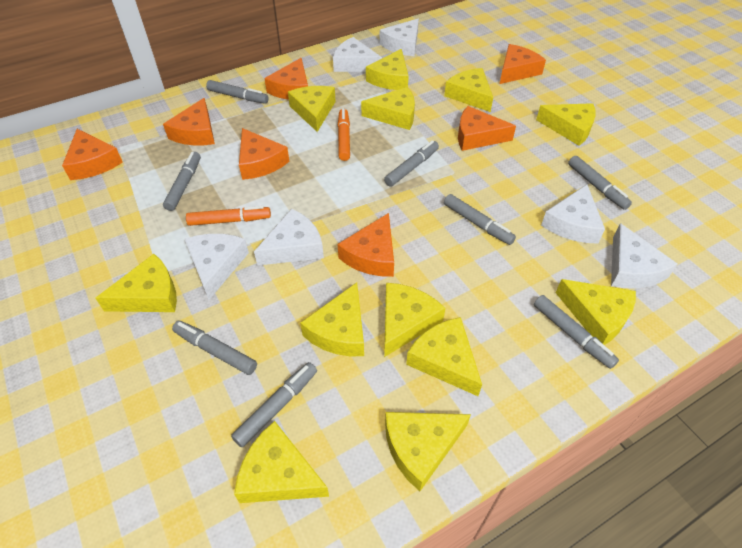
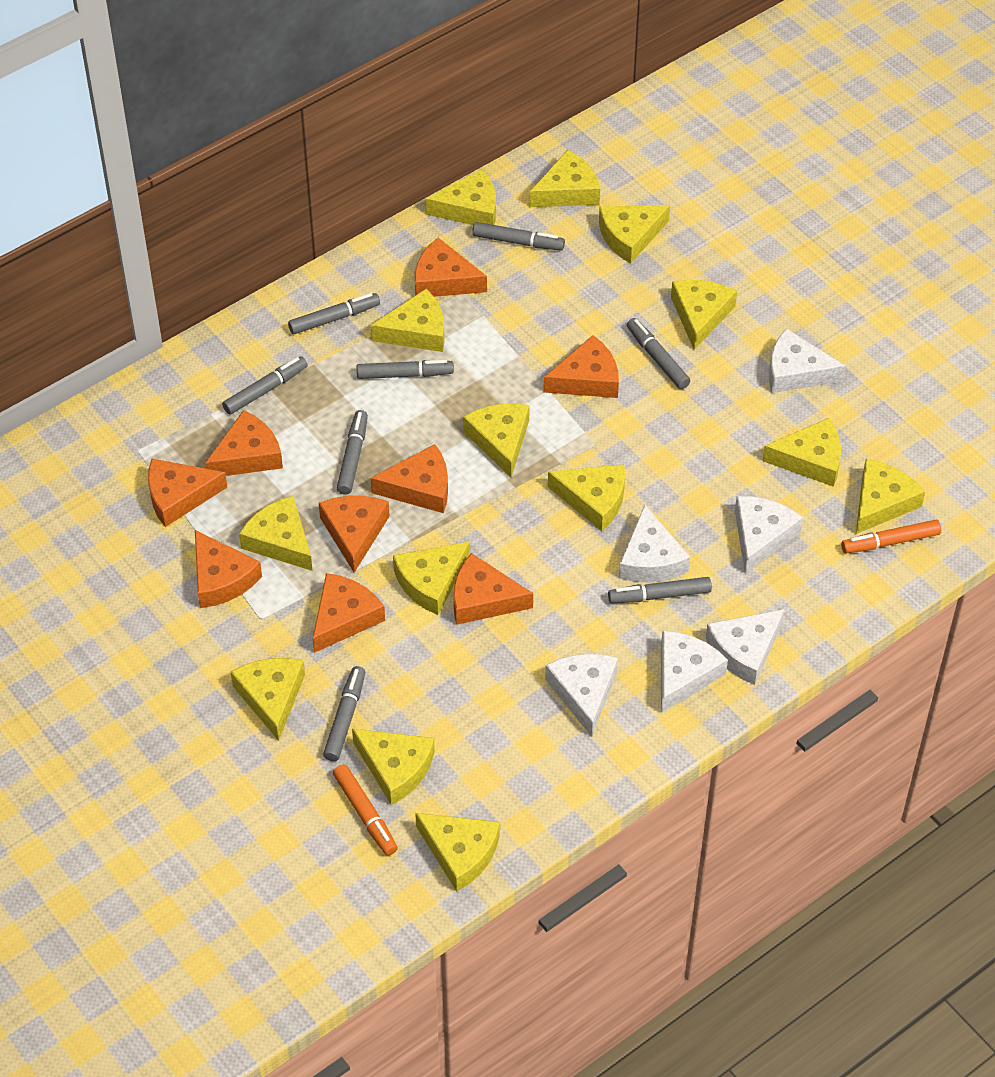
orange cheese: 7 -> 9
yellow cheese: 12 -> 14

